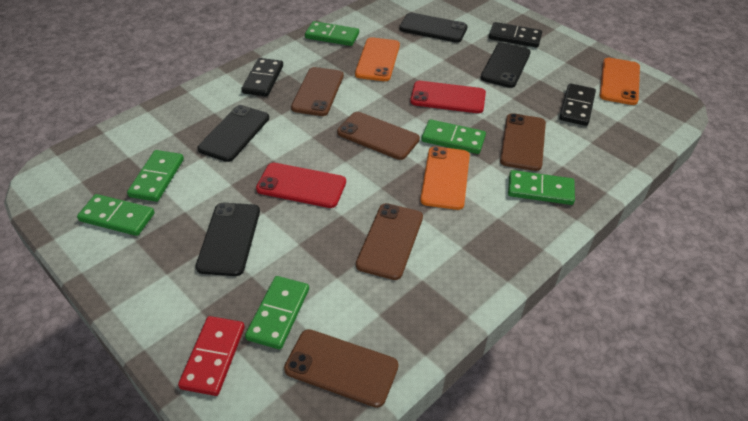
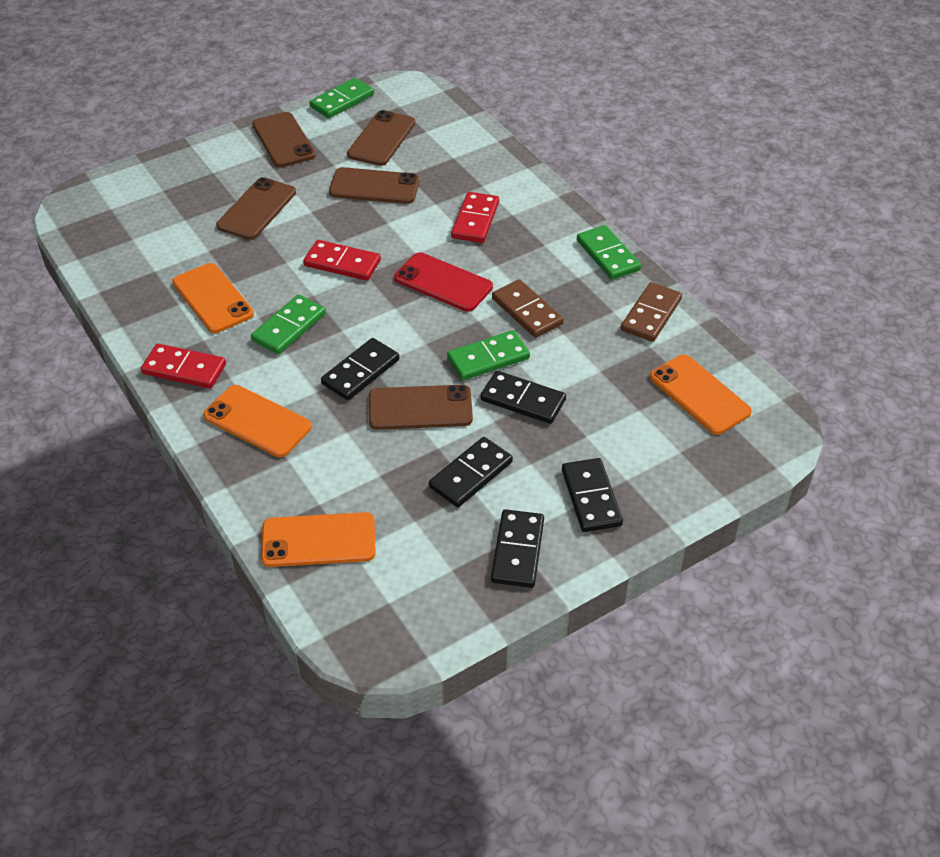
black domino: 3 -> 5
black phone: 4 -> 0
brown domino: 0 -> 2
green domino: 6 -> 4
orange phone: 3 -> 4
red domino: 1 -> 3
red phone: 2 -> 1

